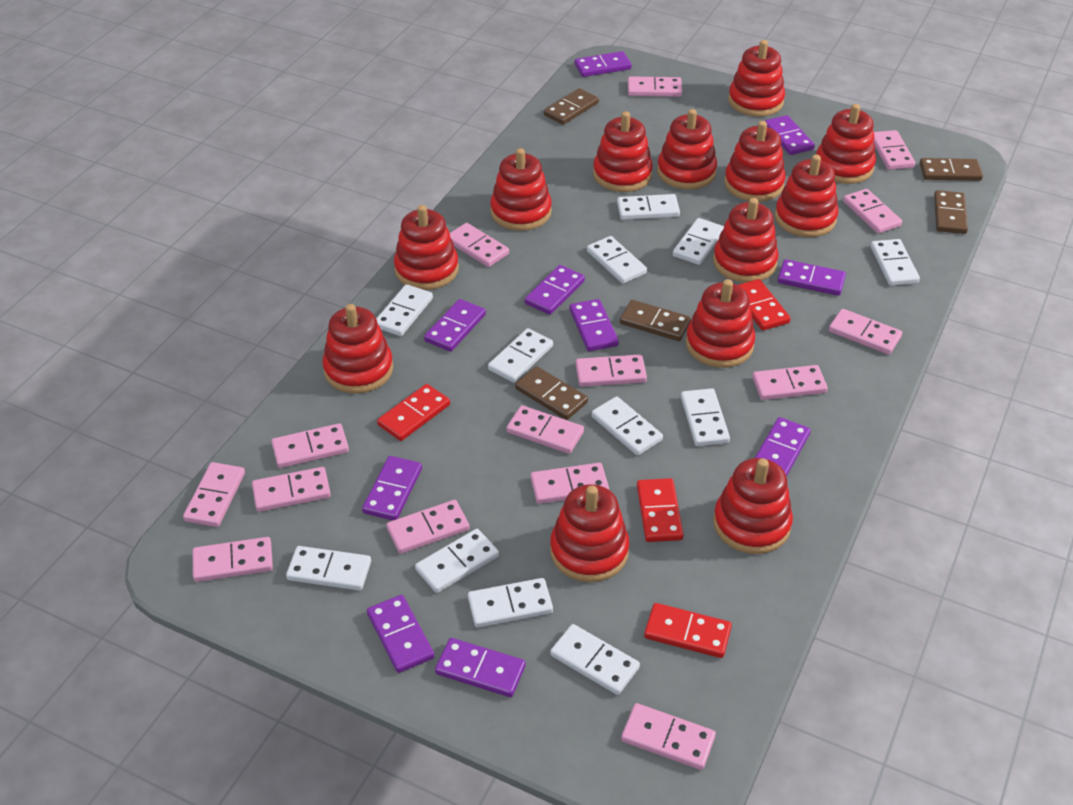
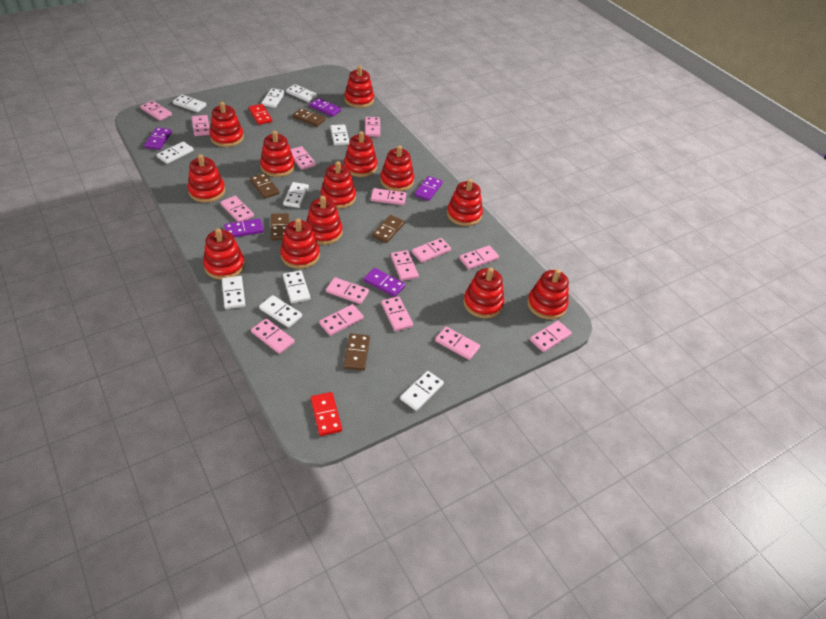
purple domino: 10 -> 5
red domino: 4 -> 2
white domino: 12 -> 10

